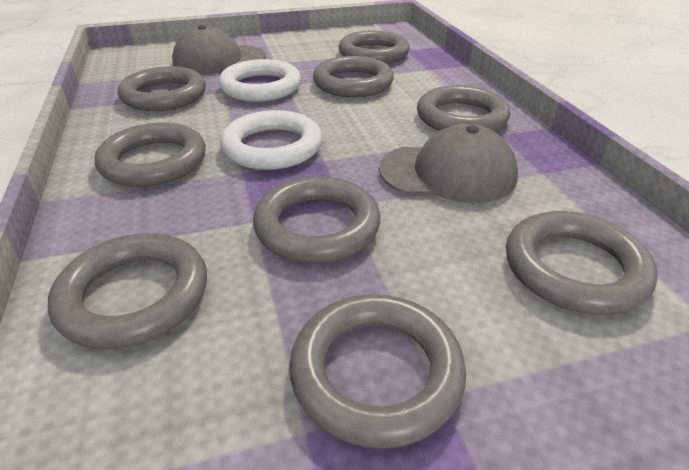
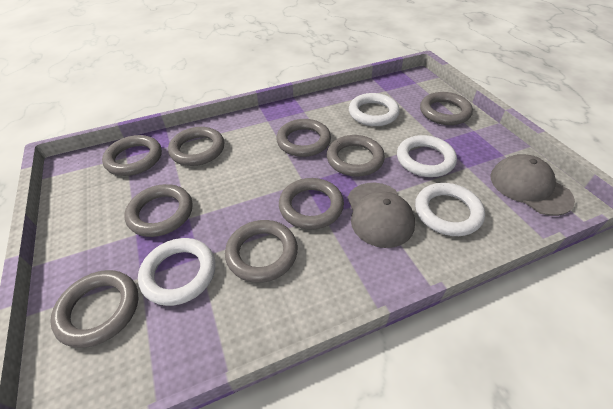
white ring: 2 -> 4

